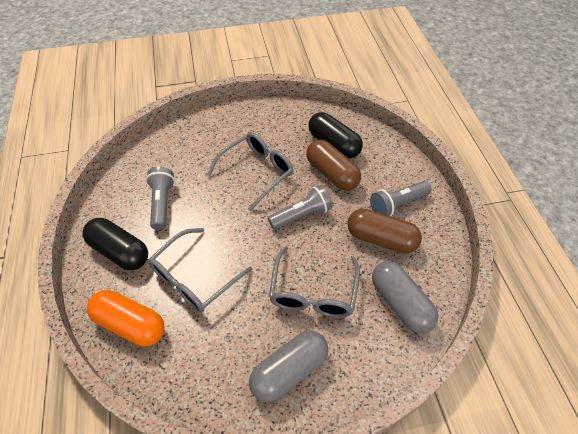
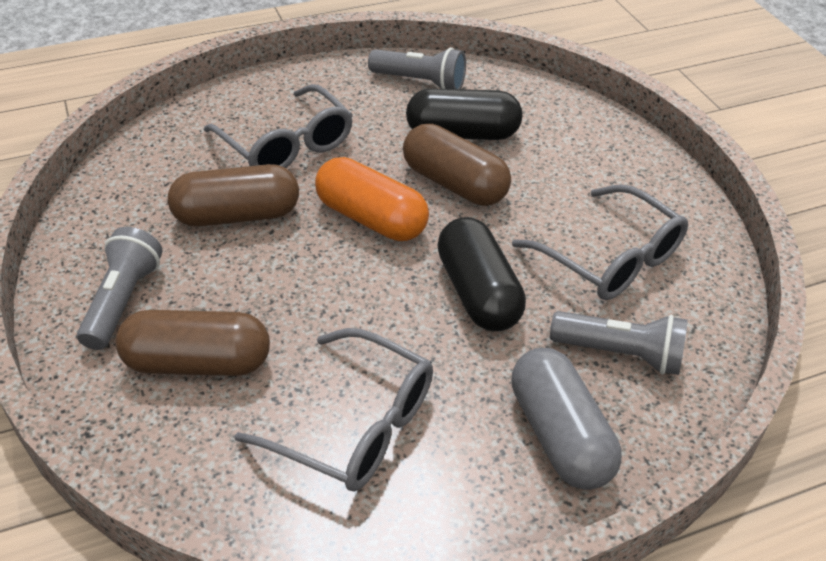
brown capsule: 2 -> 3
grey capsule: 2 -> 1

